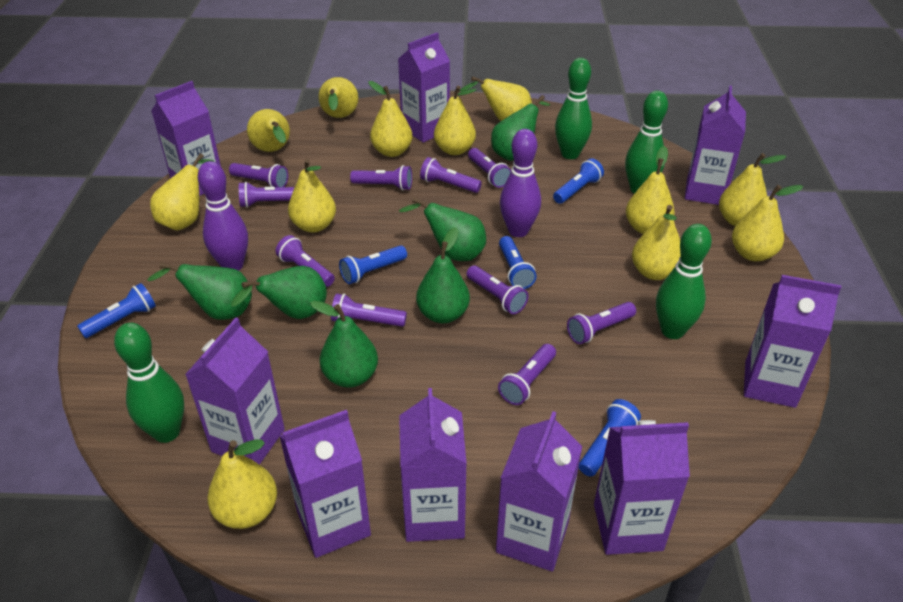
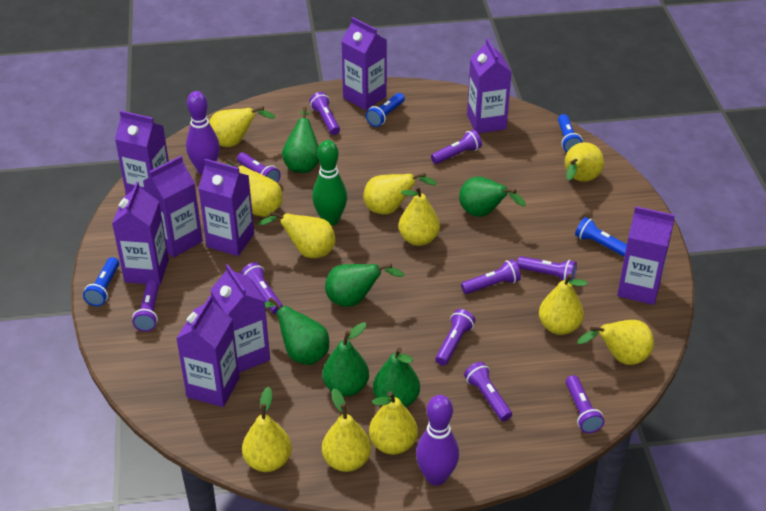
blue flashlight: 5 -> 4
green bowling pin: 4 -> 1
yellow pear: 12 -> 11

